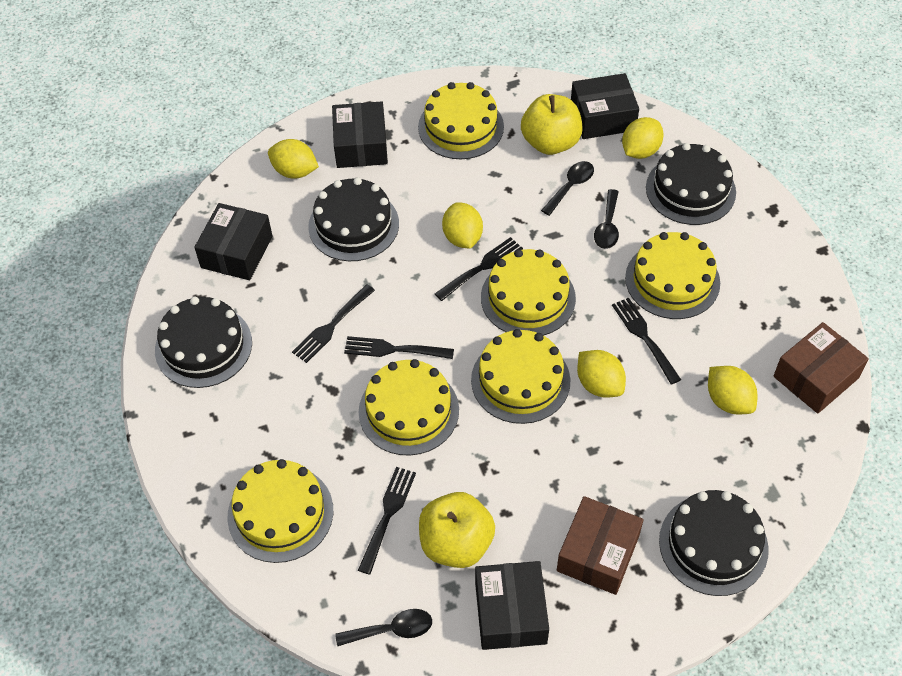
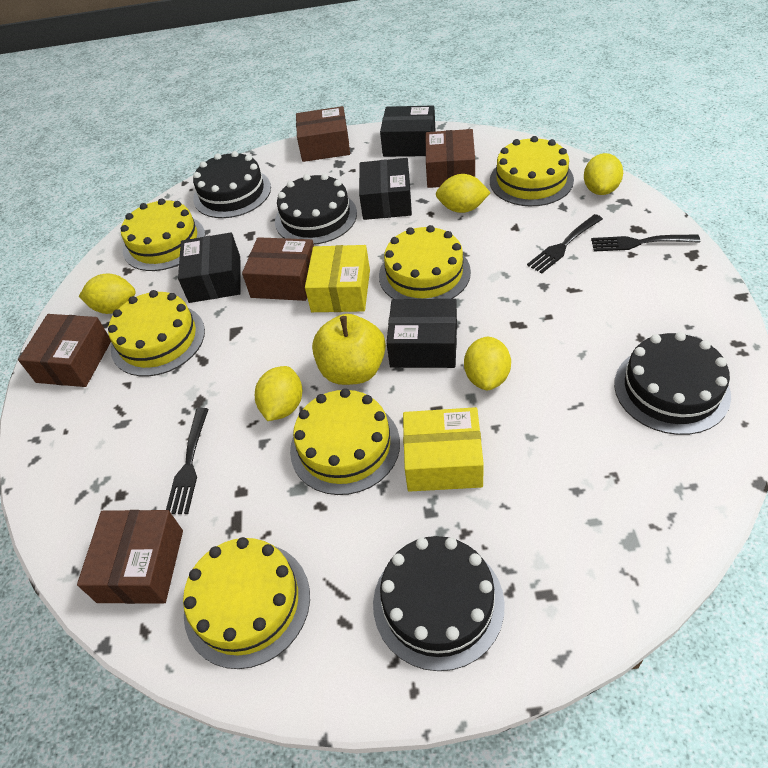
black fork: 5 -> 3
black spoon: 3 -> 0
brown box: 2 -> 5
yellow apple: 2 -> 1
yellow box: 0 -> 2

